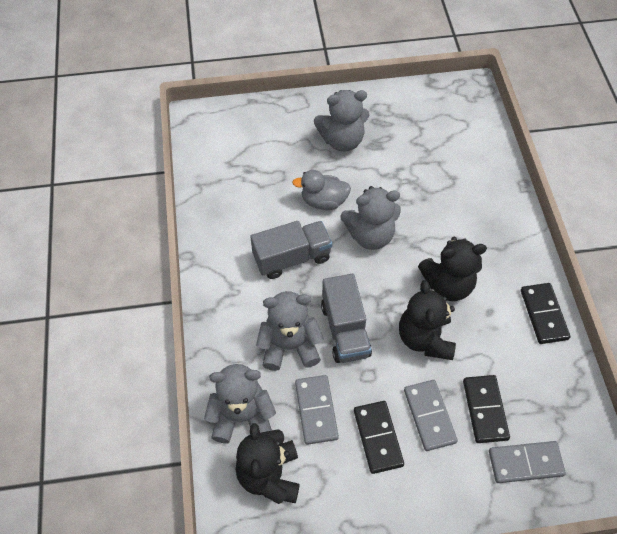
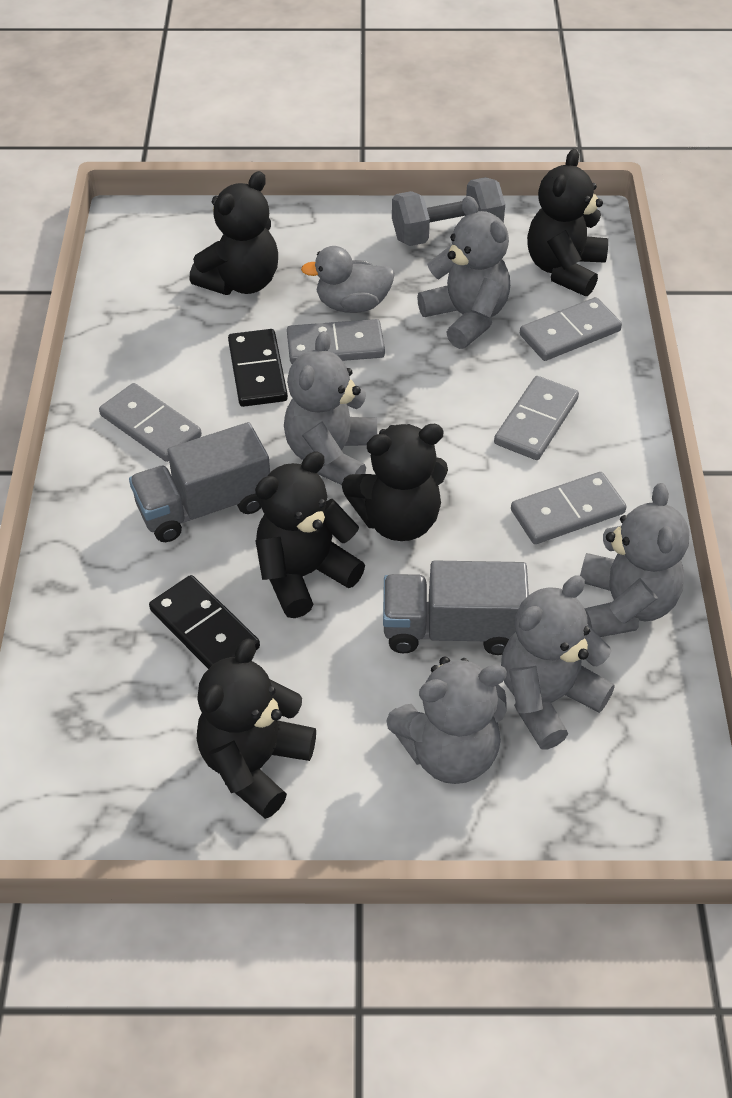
black domino: 3 -> 2
black teddy bear: 3 -> 5
grey domino: 3 -> 5
grey dumbbell: 0 -> 1
grey teddy bear: 4 -> 5

